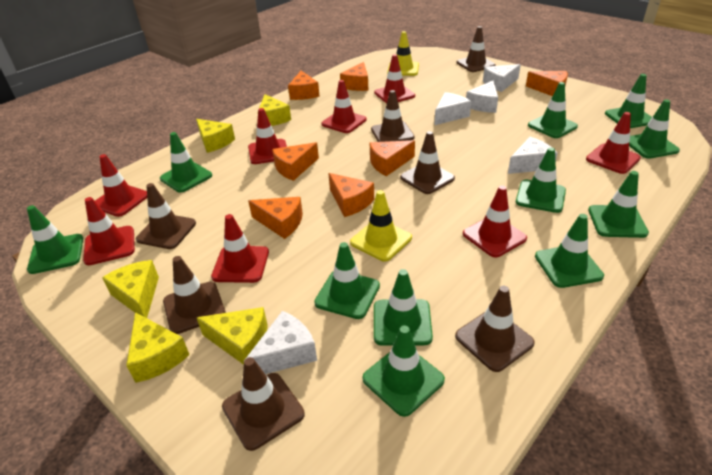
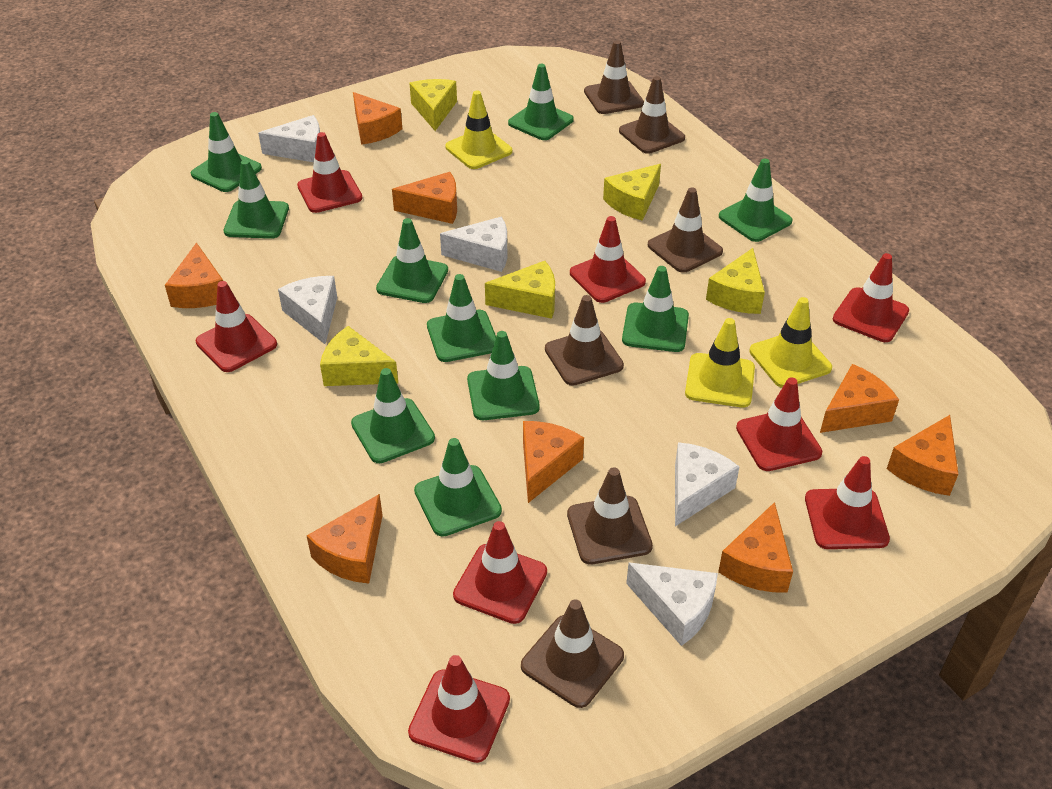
brown traffic cone: 7 -> 6
green traffic cone: 11 -> 10
orange cheese: 7 -> 8
yellow traffic cone: 2 -> 3

